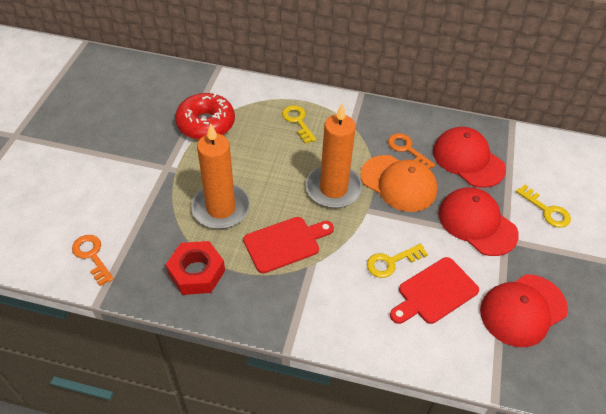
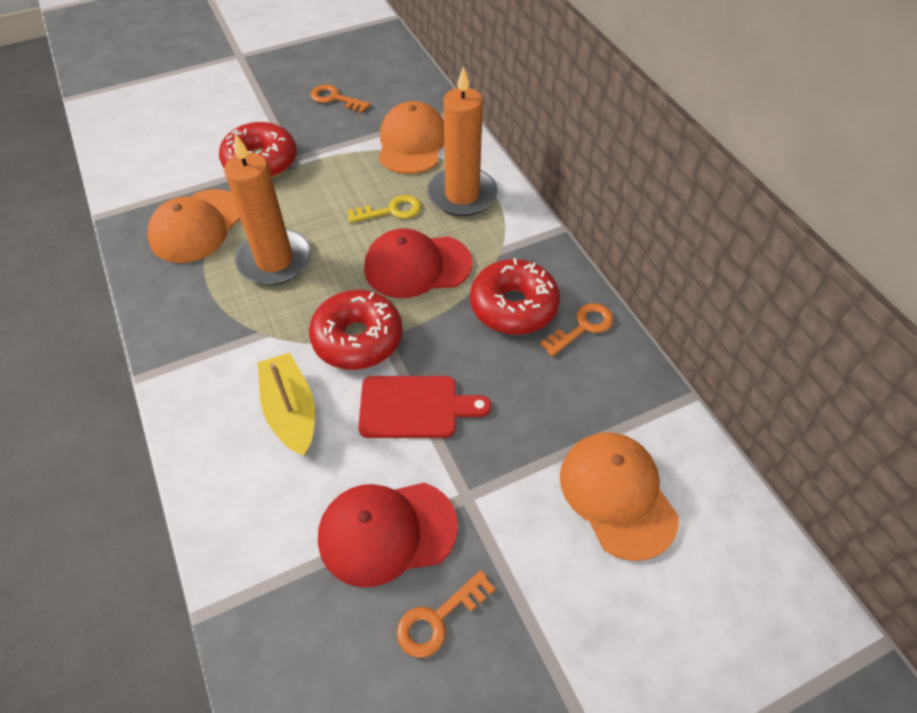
orange cap: 1 -> 3
orange key: 2 -> 3
red cap: 3 -> 2
red cutting board: 2 -> 1
red donut: 1 -> 3
red nut: 1 -> 0
yellow boat: 0 -> 1
yellow key: 3 -> 1

